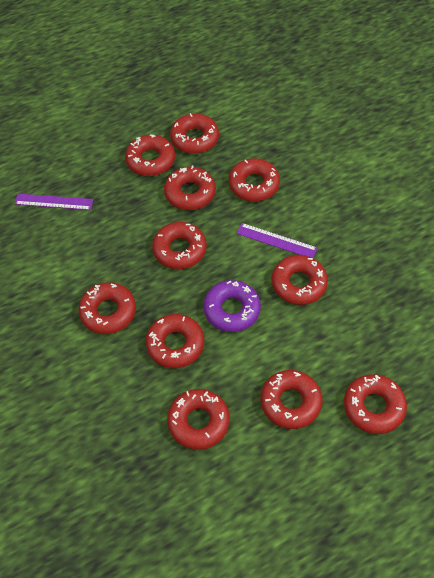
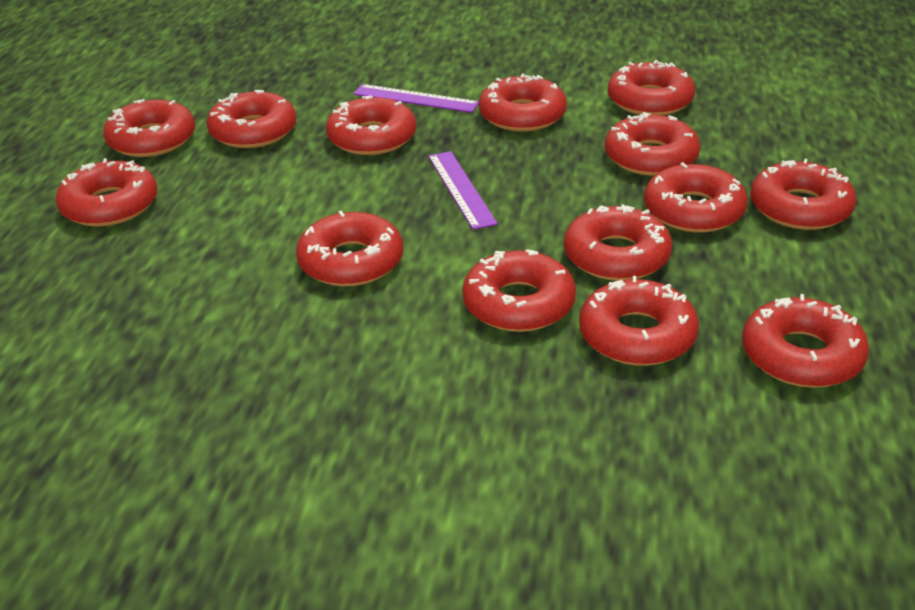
purple donut: 1 -> 0
red donut: 11 -> 14

